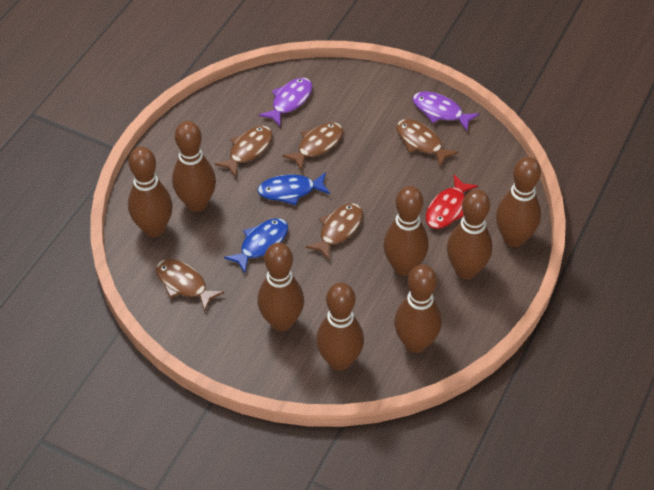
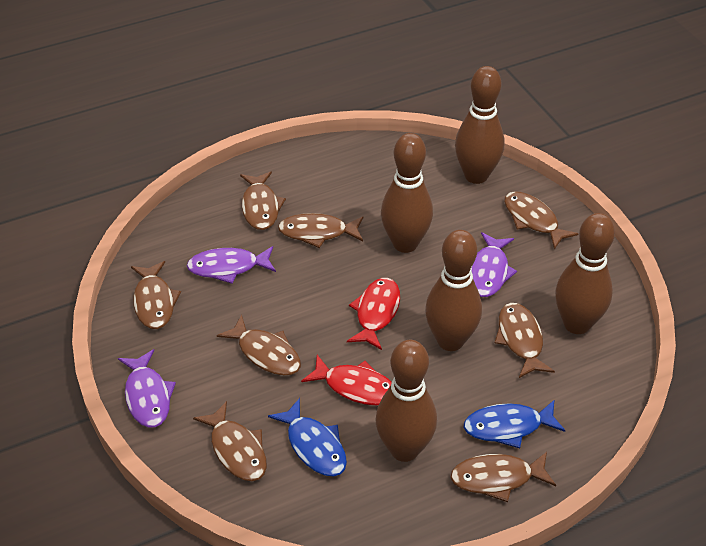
brown bowling pin: 8 -> 5
brown fish: 5 -> 8
purple fish: 2 -> 3
red fish: 1 -> 2

